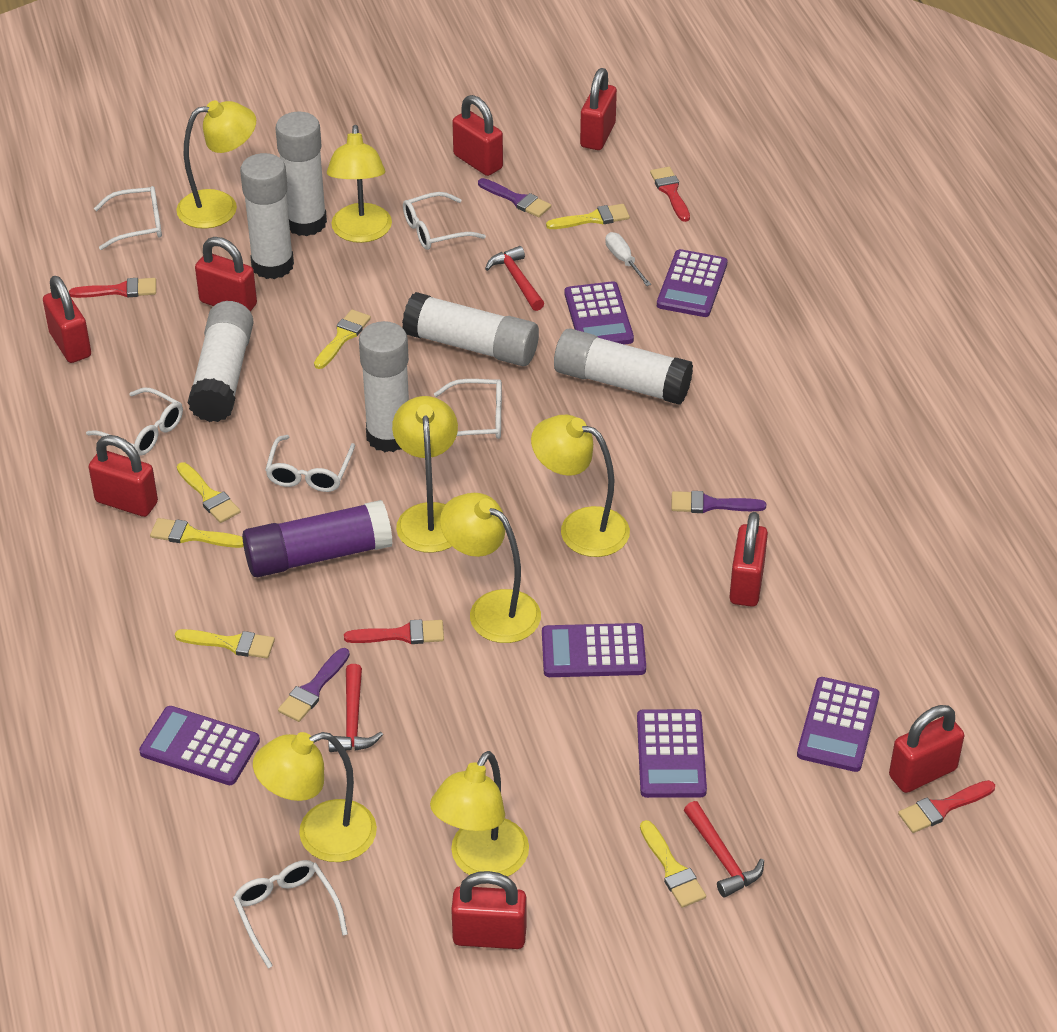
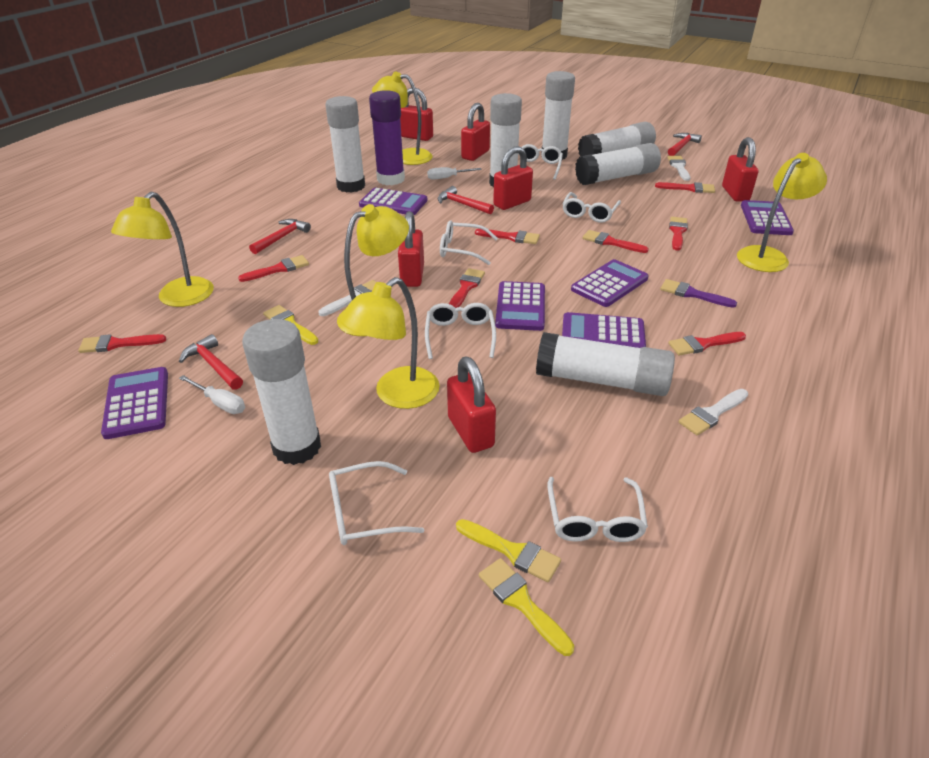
purple brush: 3 -> 1
red brush: 4 -> 8
red hammer: 3 -> 4
red padlock: 8 -> 6
white brush: 0 -> 3
white glue stick: 6 -> 7
white screwdriver: 1 -> 2
yellow brush: 6 -> 3
yellow lamp: 7 -> 5

